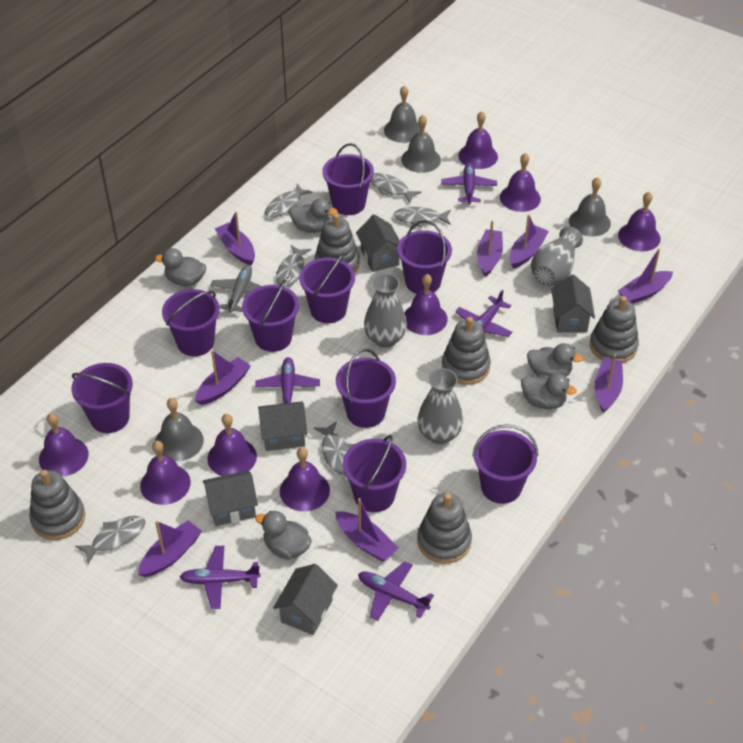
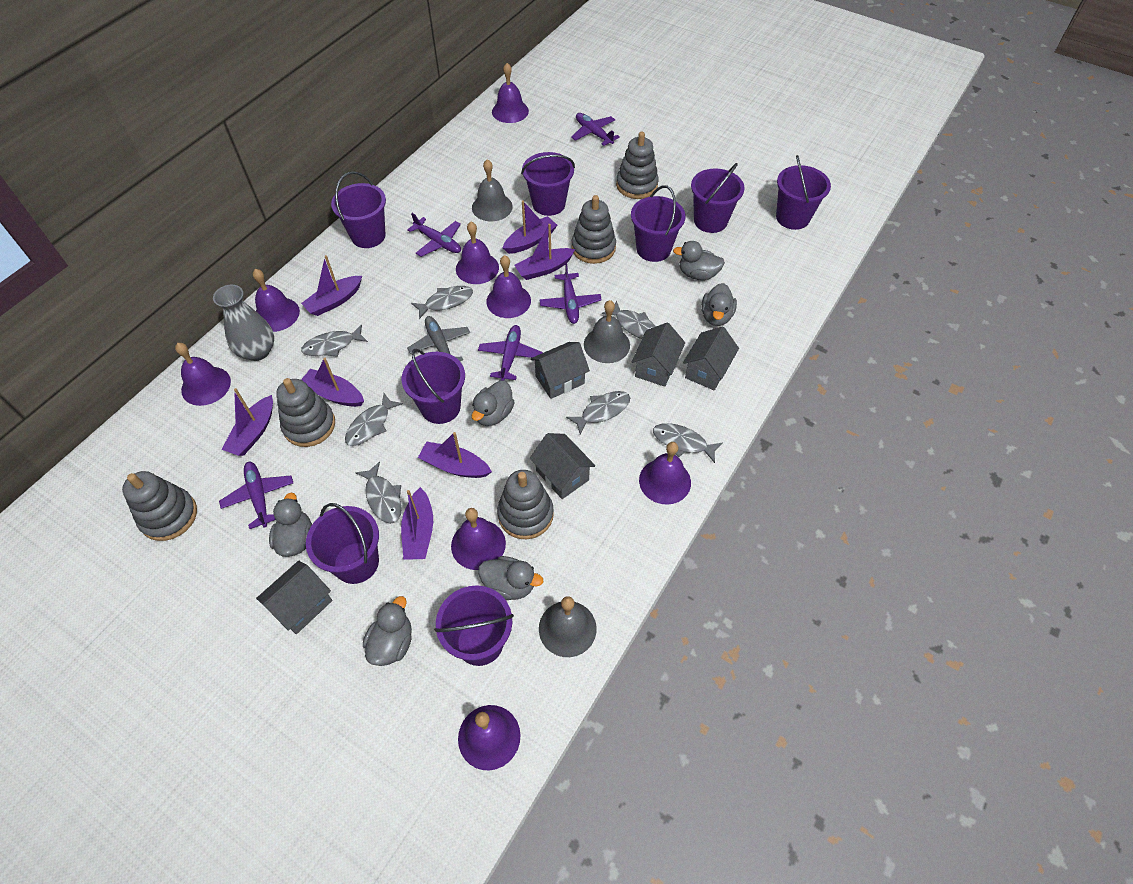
grey bell: 4 -> 3
grey duck: 5 -> 6
grey fish: 6 -> 7
grey vase: 3 -> 1
purple boat: 8 -> 7
purple bucket: 9 -> 8

